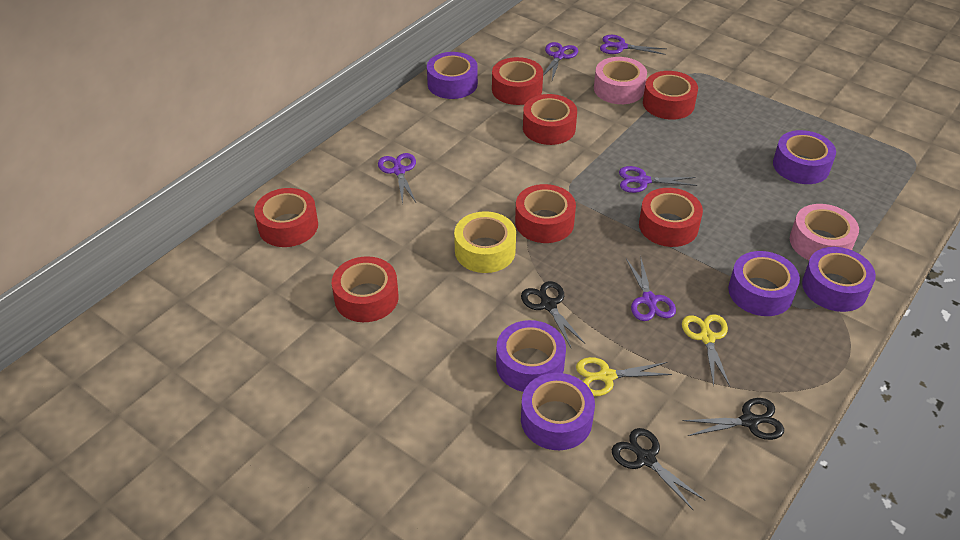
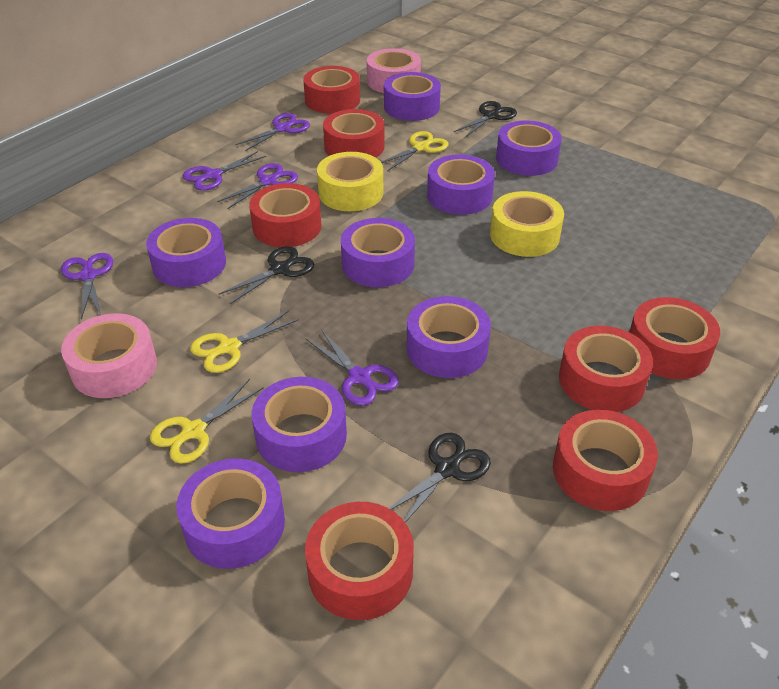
purple tape: 6 -> 8
yellow scissors: 2 -> 3
yellow tape: 1 -> 2

